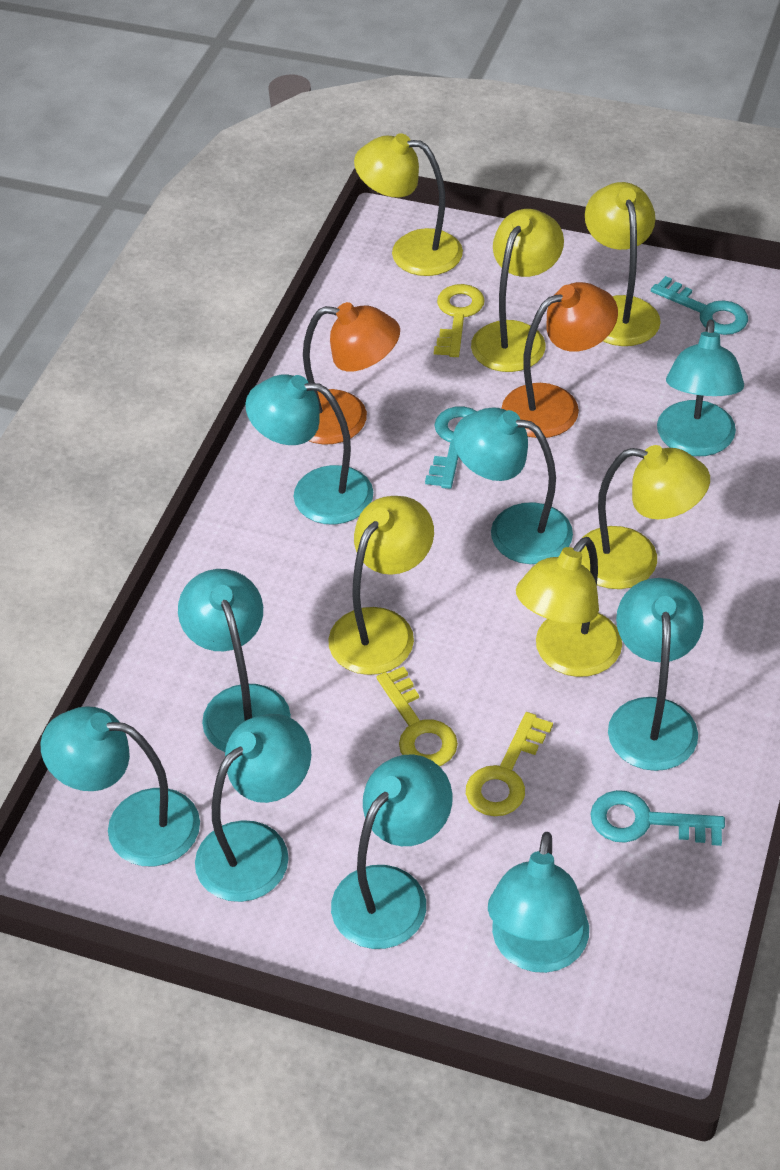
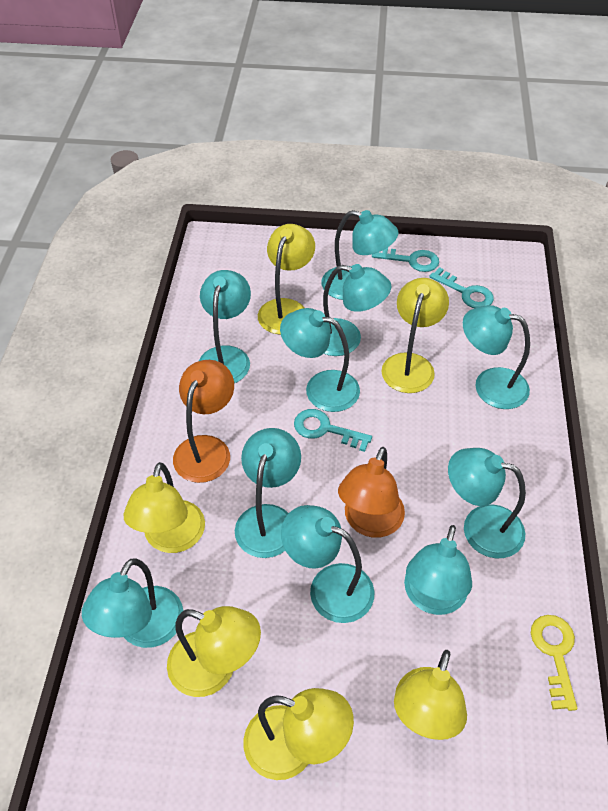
turquoise lamp: 9 -> 10
yellow key: 3 -> 1

